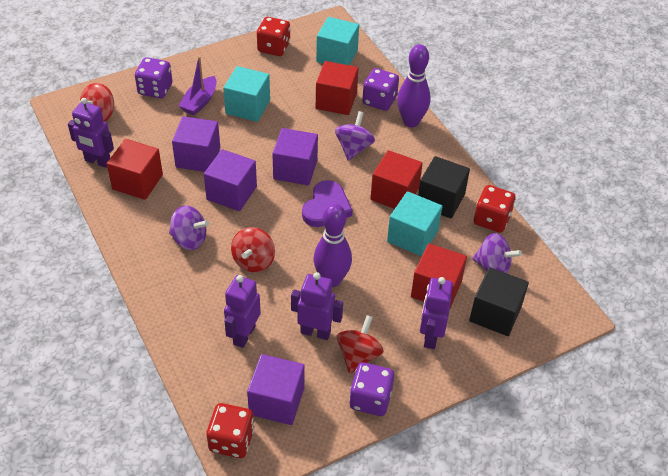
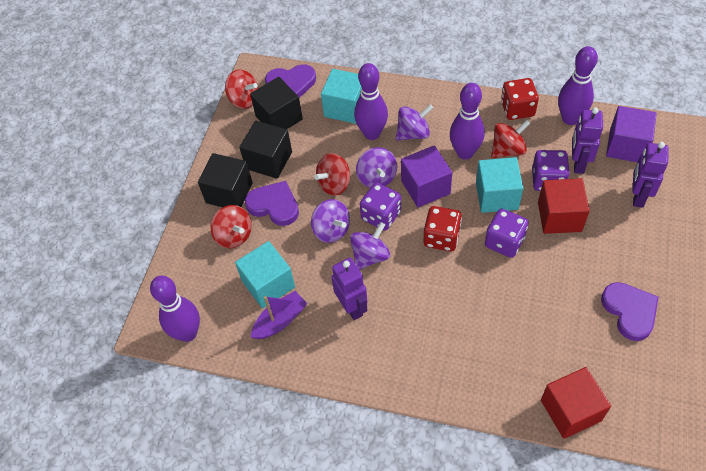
black cube: 2 -> 3
purple bowling pin: 2 -> 4
purple cube: 4 -> 2
purple heart: 1 -> 3
purple robot: 4 -> 3
purple spinning top: 3 -> 4
red cube: 4 -> 2
red dice: 3 -> 2
red spinning top: 3 -> 4

